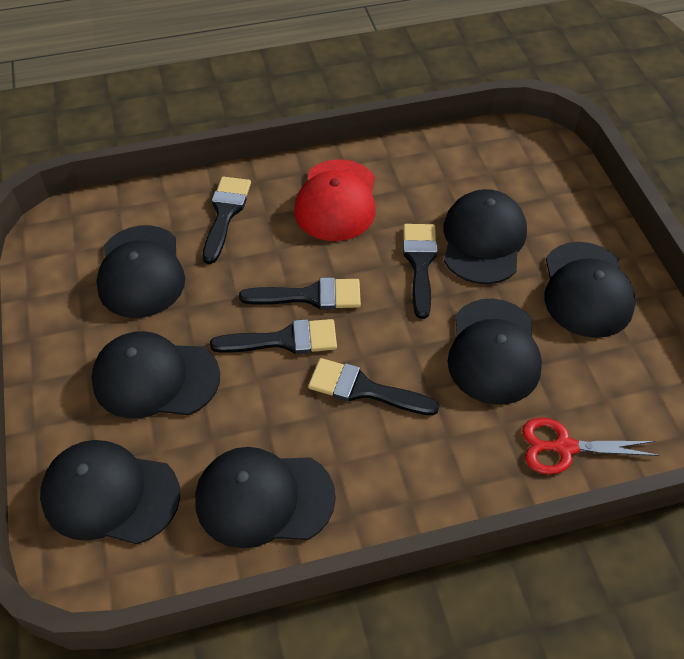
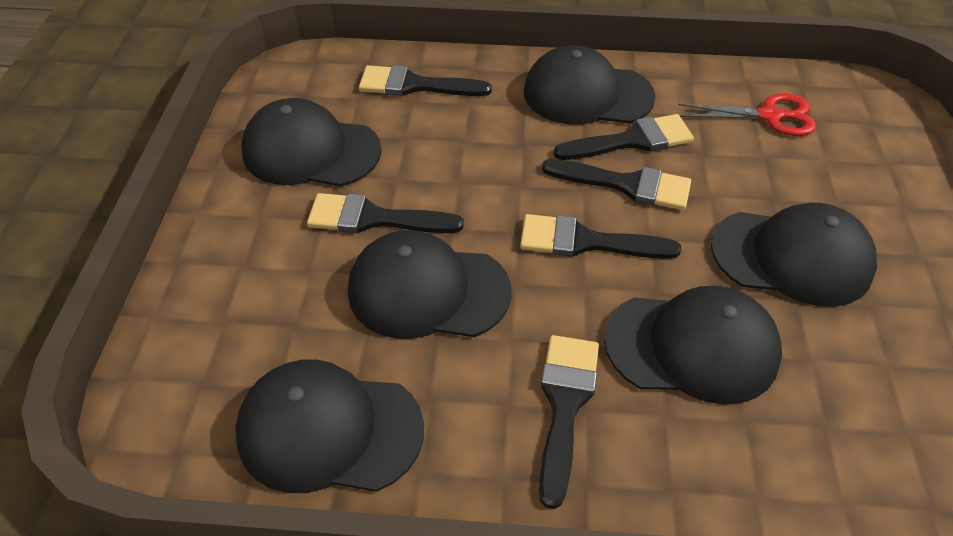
black brush: 5 -> 6
black cap: 7 -> 6
red cap: 1 -> 0

